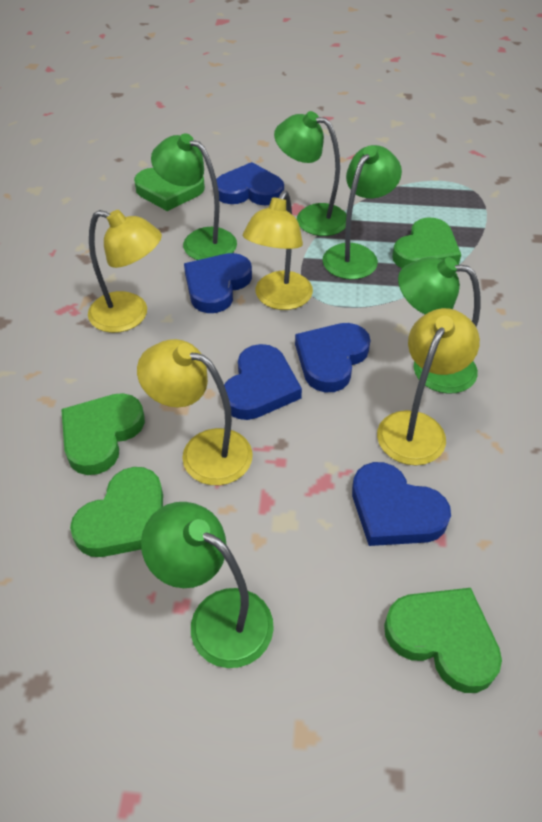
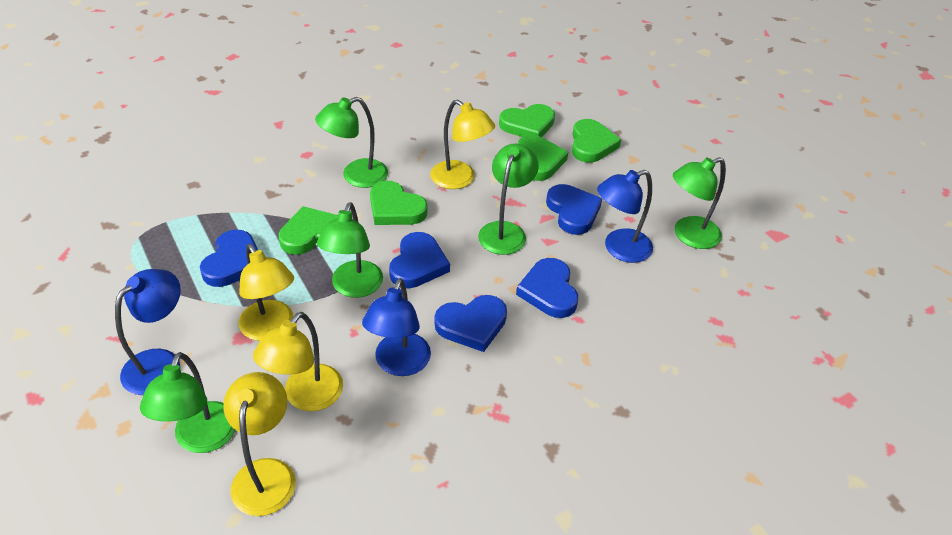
blue lamp: 0 -> 3

